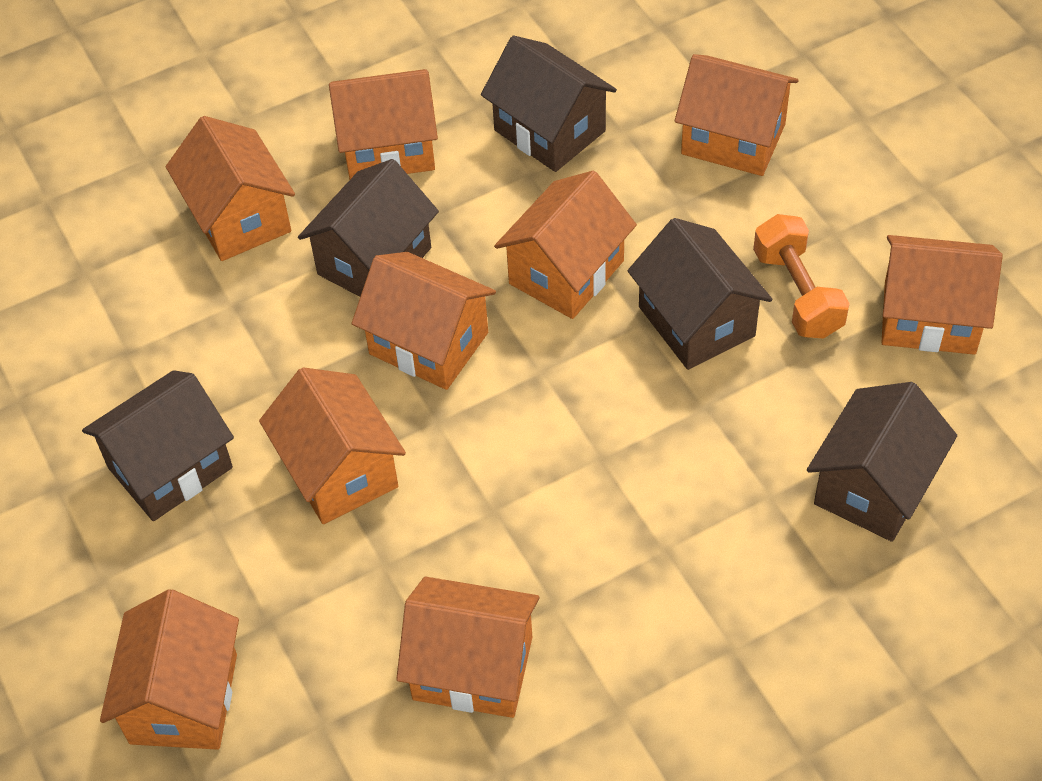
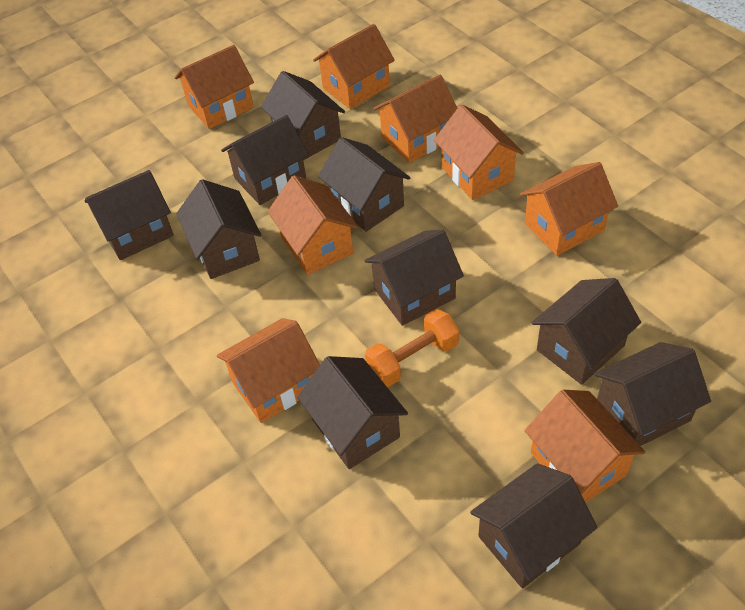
brown house: 5 -> 10
orange house: 9 -> 8

